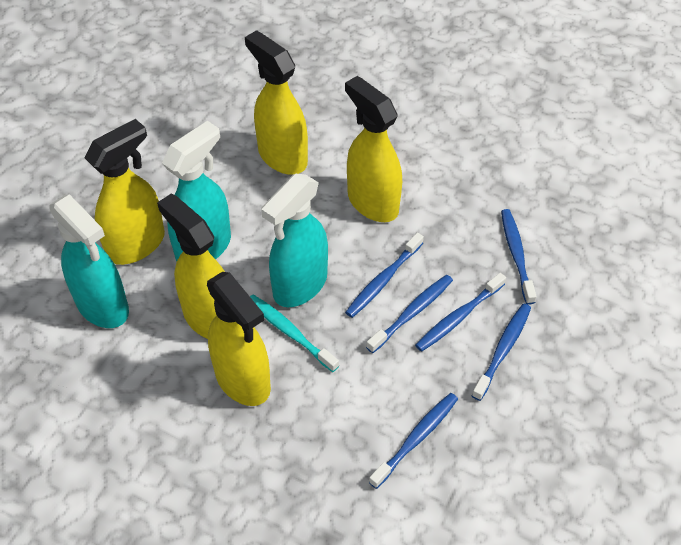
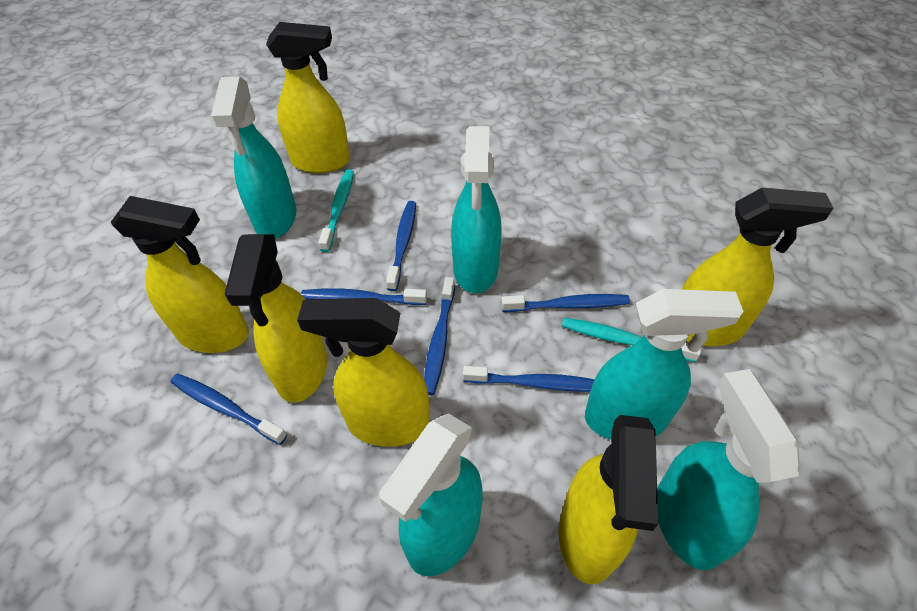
turquoise spray bottle: 3 -> 5
turquoise toothbrush: 1 -> 2
yellow spray bottle: 5 -> 6

